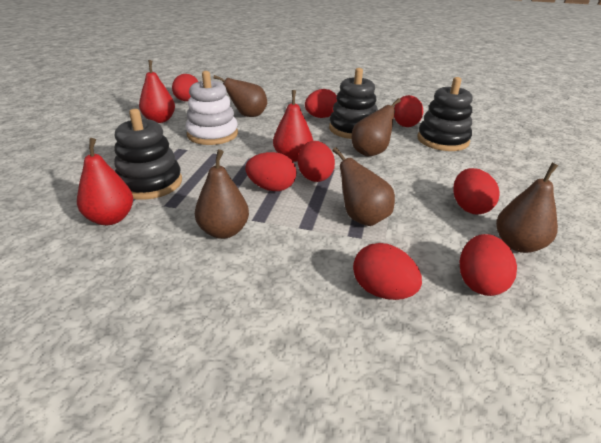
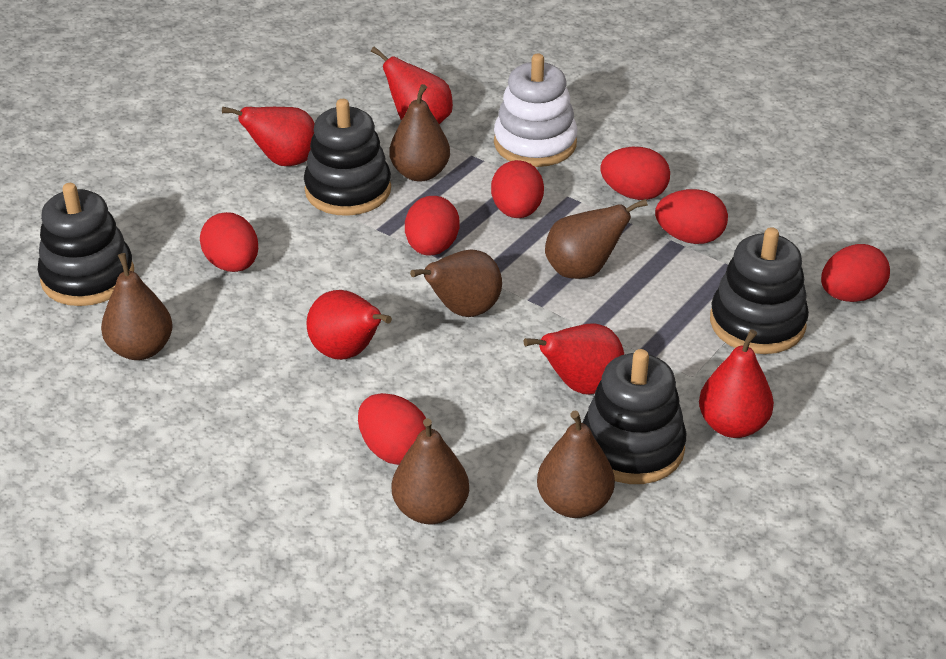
black stacking toy: 3 -> 4
brown pear: 5 -> 6
red egg: 8 -> 7
red pear: 3 -> 5

